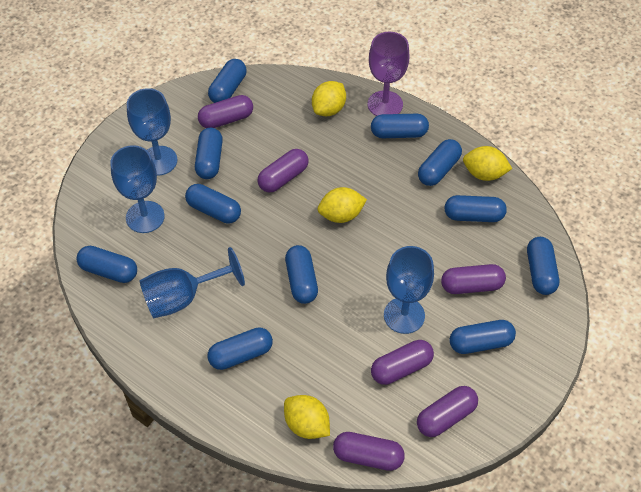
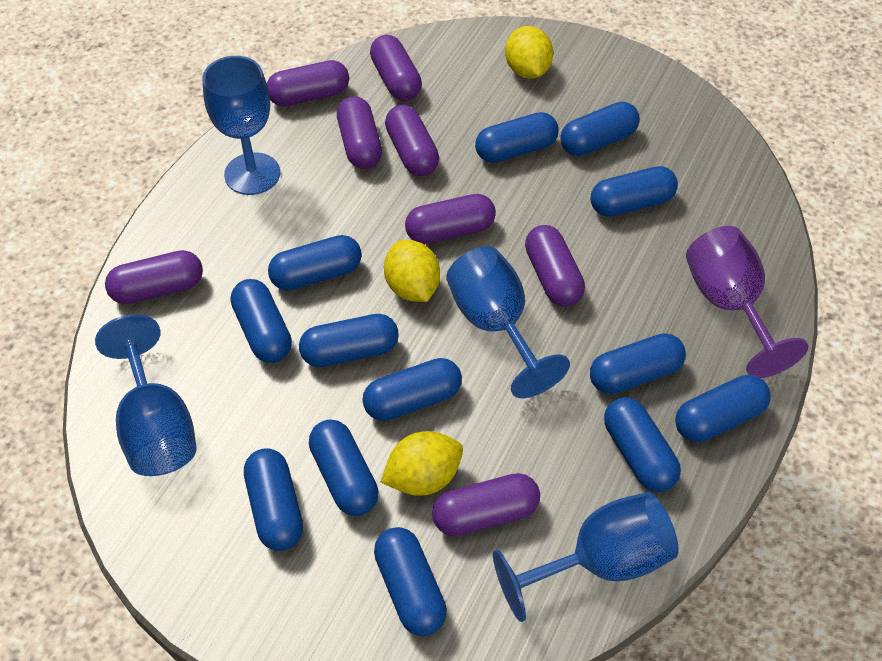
blue capsule: 11 -> 13
purple capsule: 6 -> 8
yellow lemon: 4 -> 3

